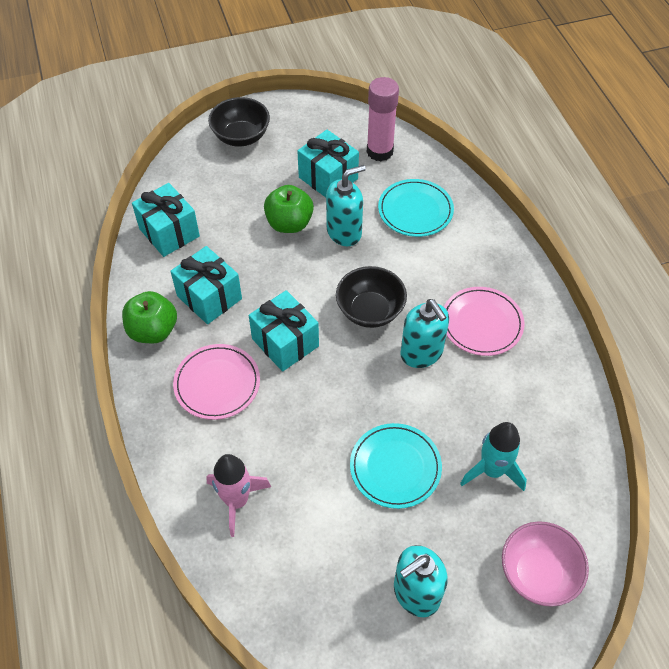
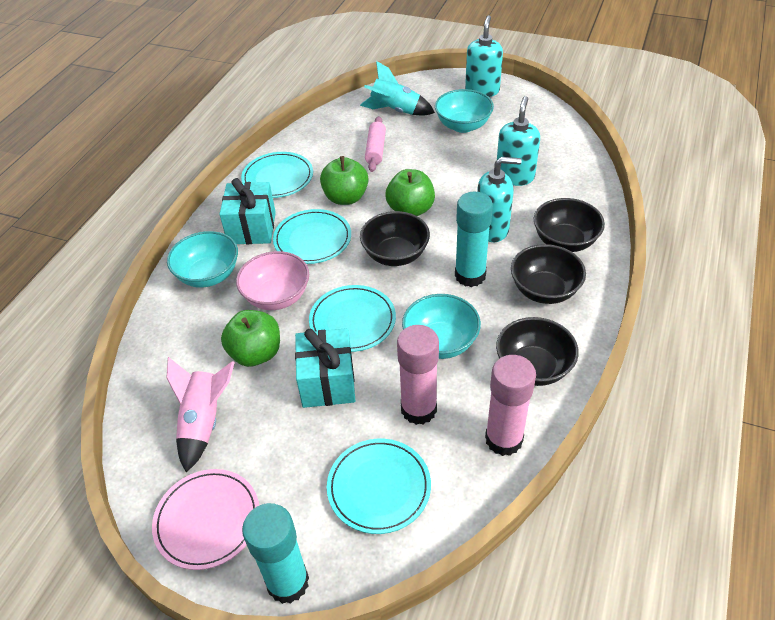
black bowl: 2 -> 4
green apple: 2 -> 3
pink glue stick: 1 -> 2
pink plate: 2 -> 1
pink rolling pin: 0 -> 1
turquoise bowl: 0 -> 3
turquoise gift: 4 -> 2
turquoise glue stick: 0 -> 2
turquoise plate: 2 -> 4

